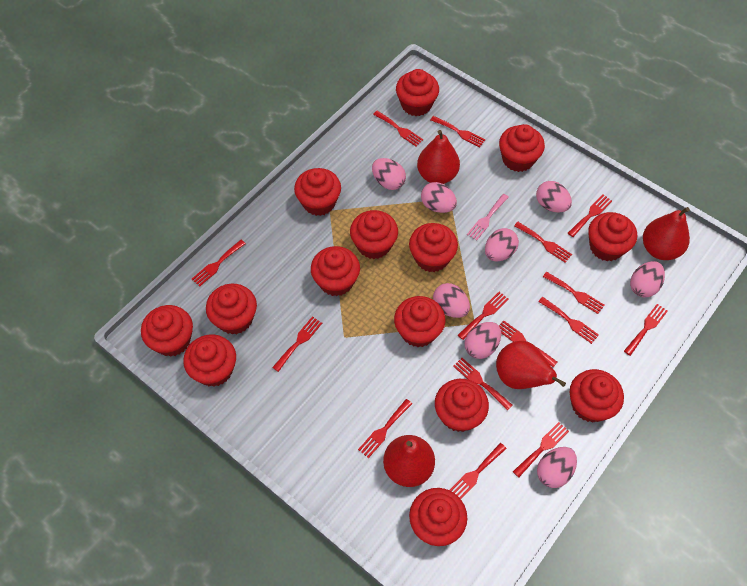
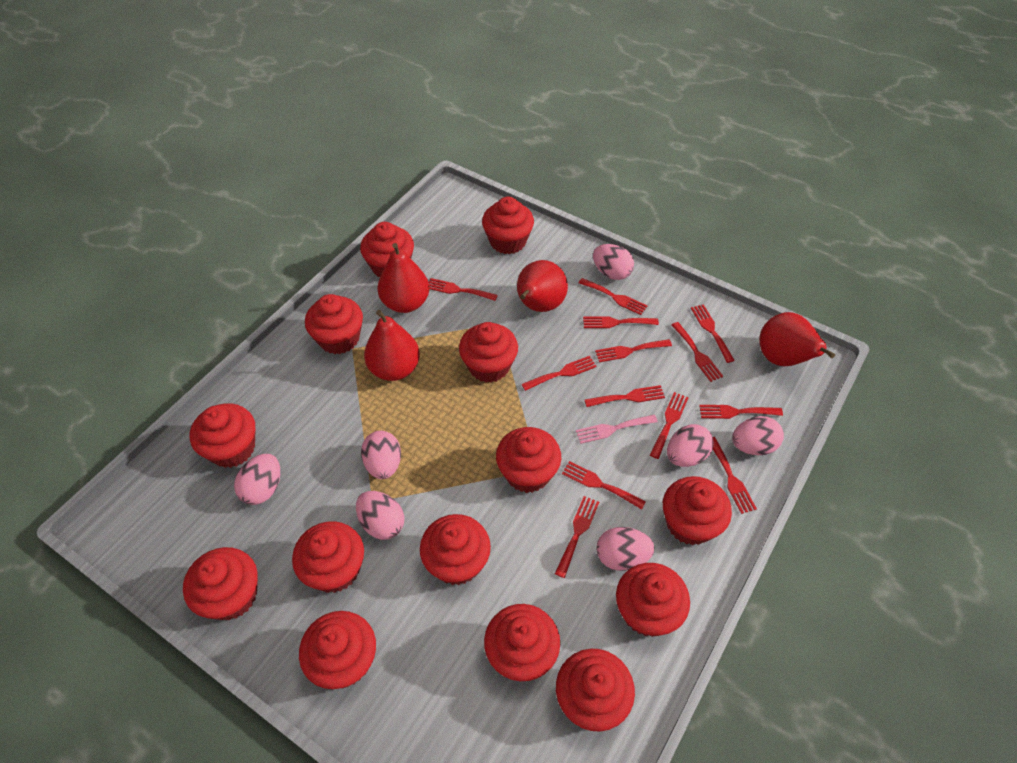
pink egg: 8 -> 7
red fork: 15 -> 13

